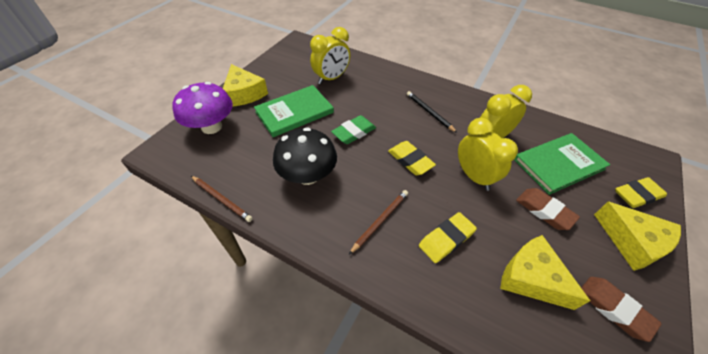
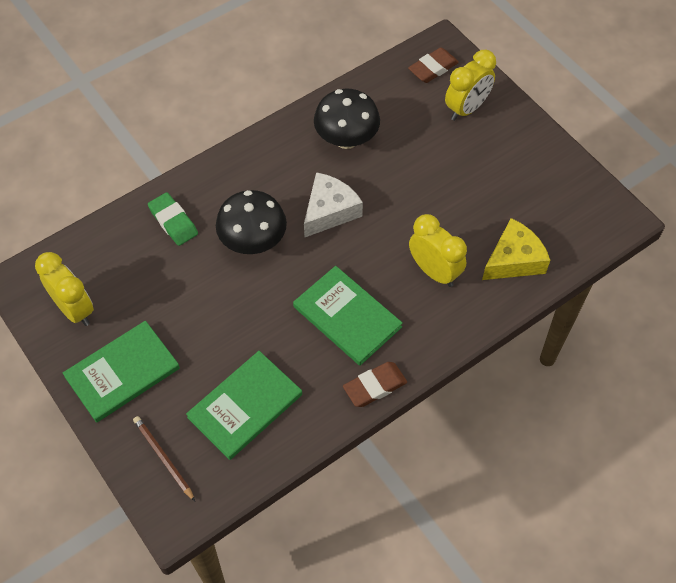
black mushroom: 1 -> 2
black pencil: 1 -> 0
brown pencil: 2 -> 1
green book: 2 -> 3
purple mushroom: 1 -> 0
white cheese: 0 -> 1
yellow cheese: 3 -> 1
yellow eraser: 3 -> 0

